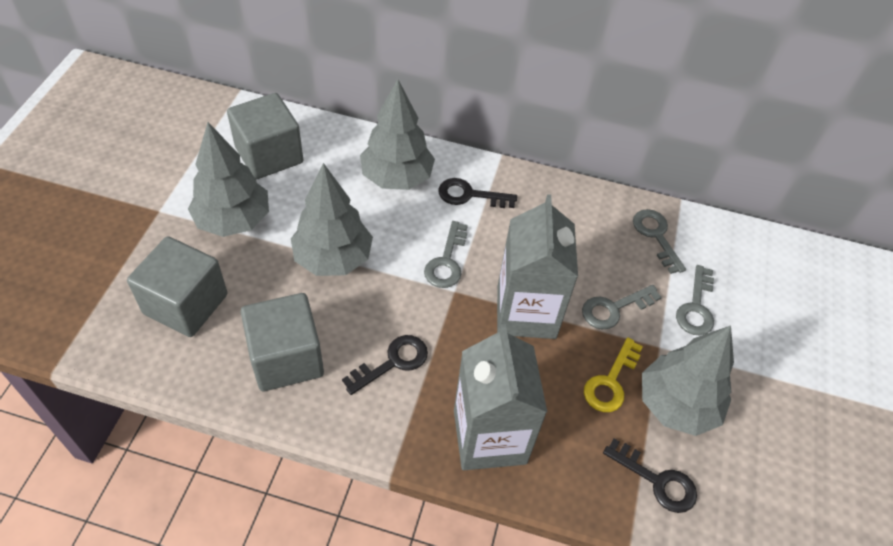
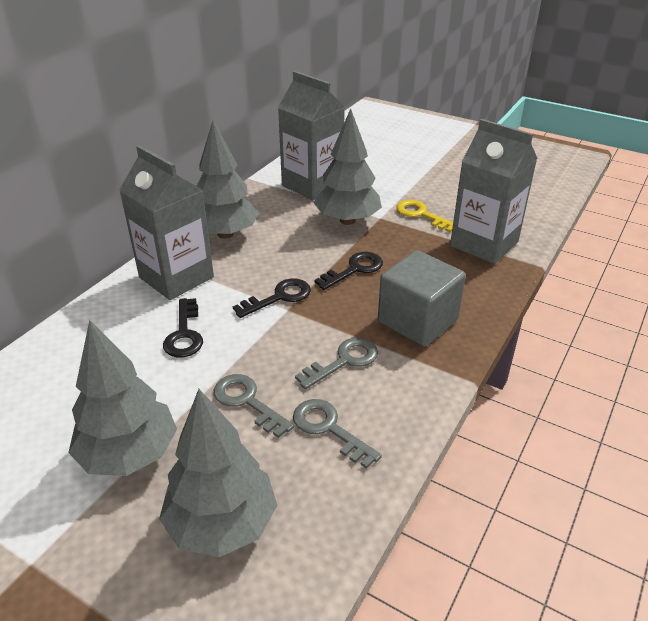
grey carton: 2 -> 3
grey cube: 3 -> 1
grey key: 4 -> 3

